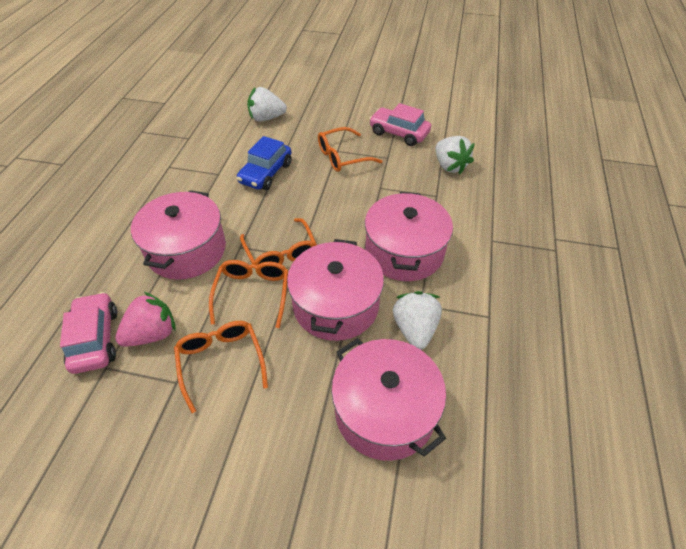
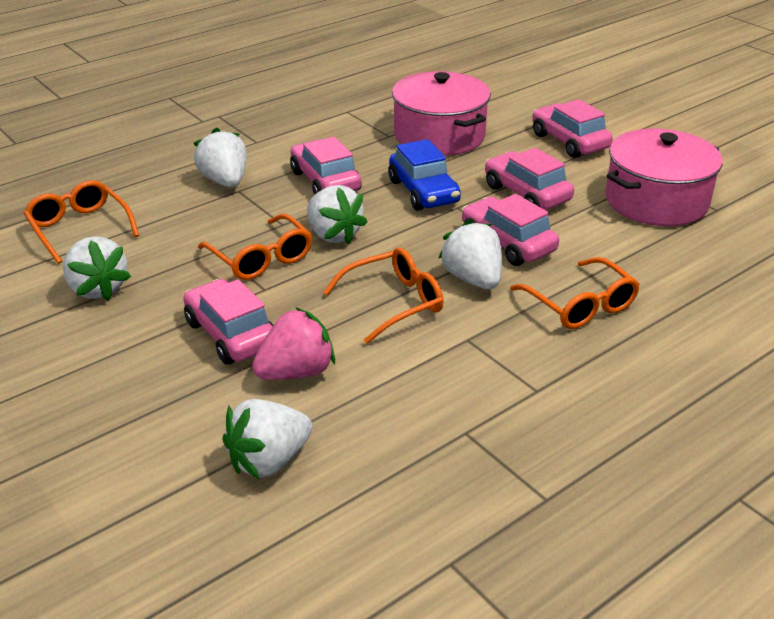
pink car: 2 -> 5
pink pot: 4 -> 2
white strawberry: 3 -> 5

